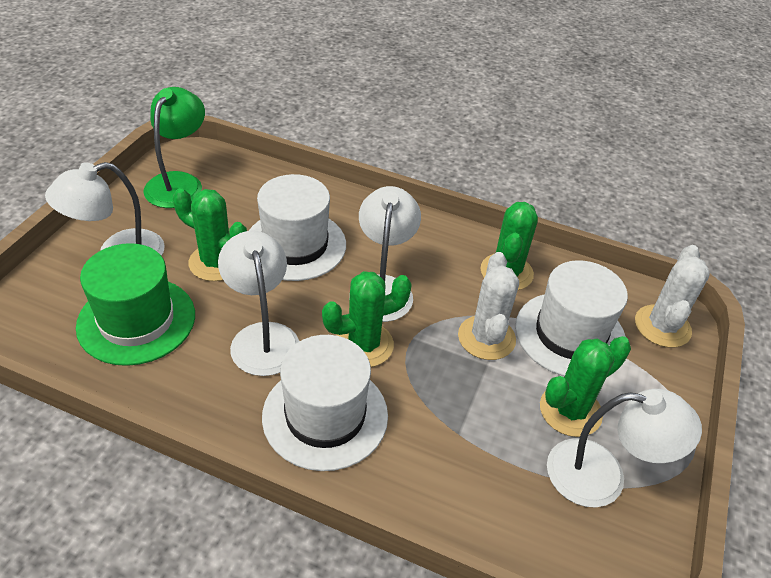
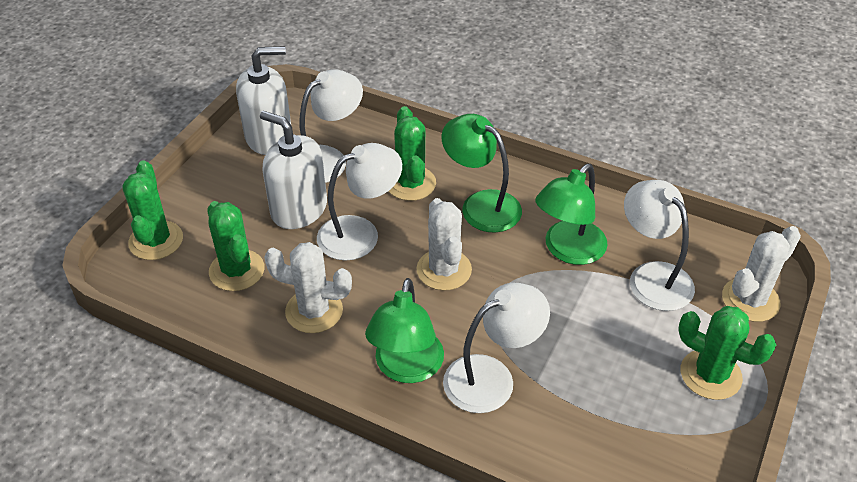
green hat: 1 -> 0
green lamp: 1 -> 3
white cactus: 2 -> 3
white hat: 3 -> 0
white soap dispenser: 0 -> 2

